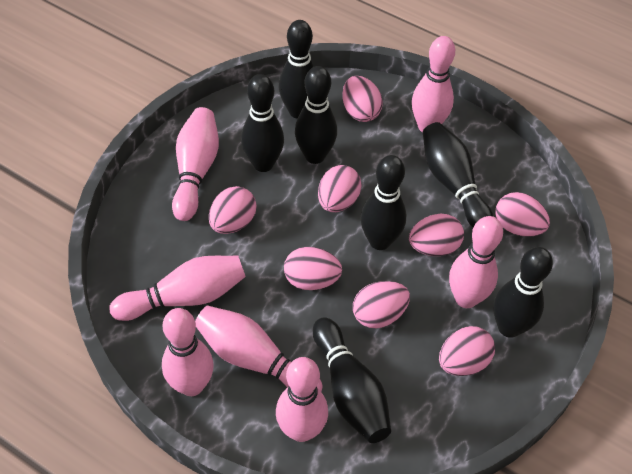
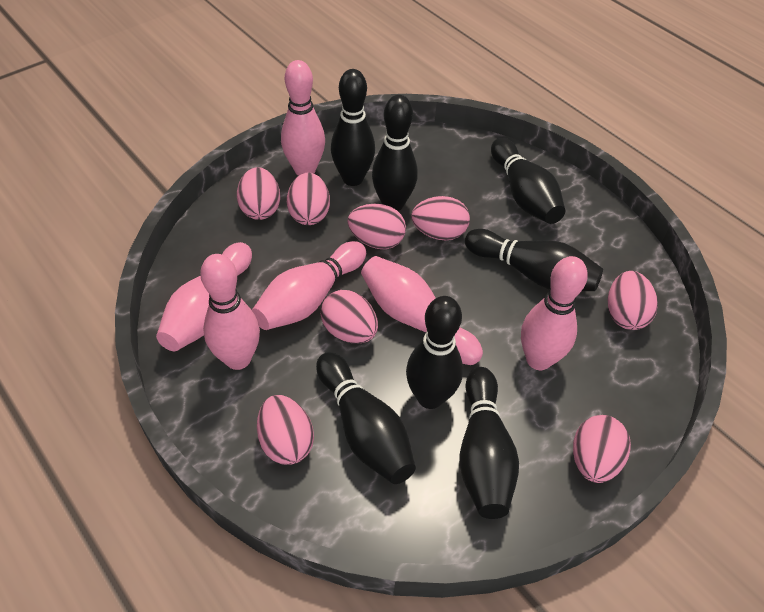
pink bowling pin: 7 -> 6

